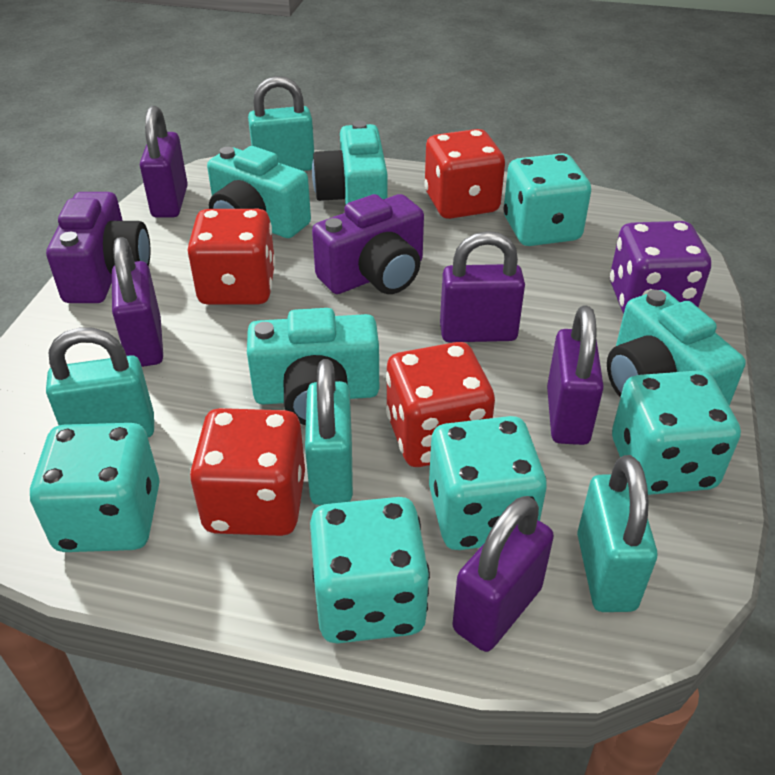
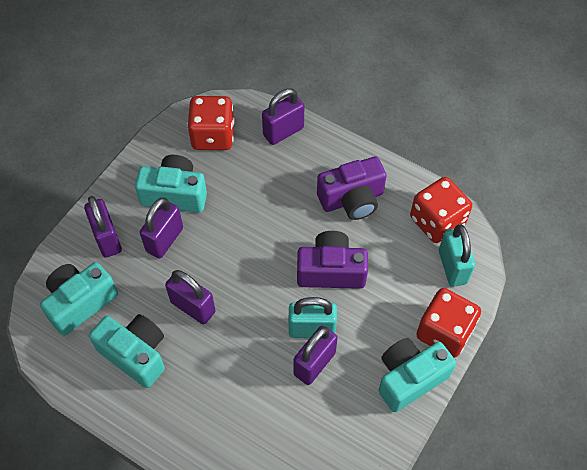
purple dice: 1 -> 0
red dice: 4 -> 3
turquoise dice: 5 -> 0
turquoise padlock: 4 -> 2

